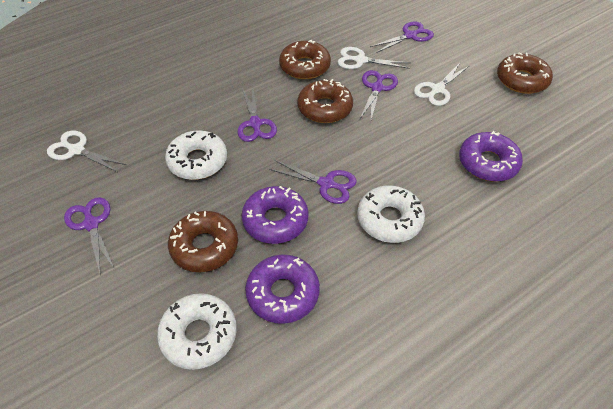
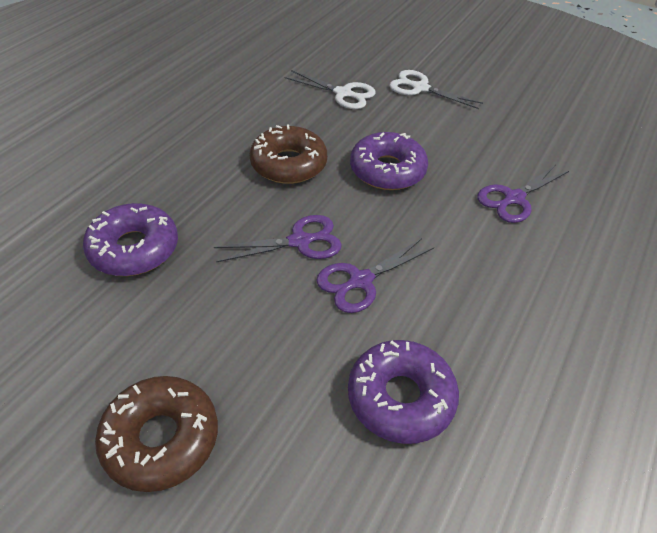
brown donut: 4 -> 2
purple scissors: 5 -> 3
white donut: 3 -> 0
white scissors: 3 -> 2

